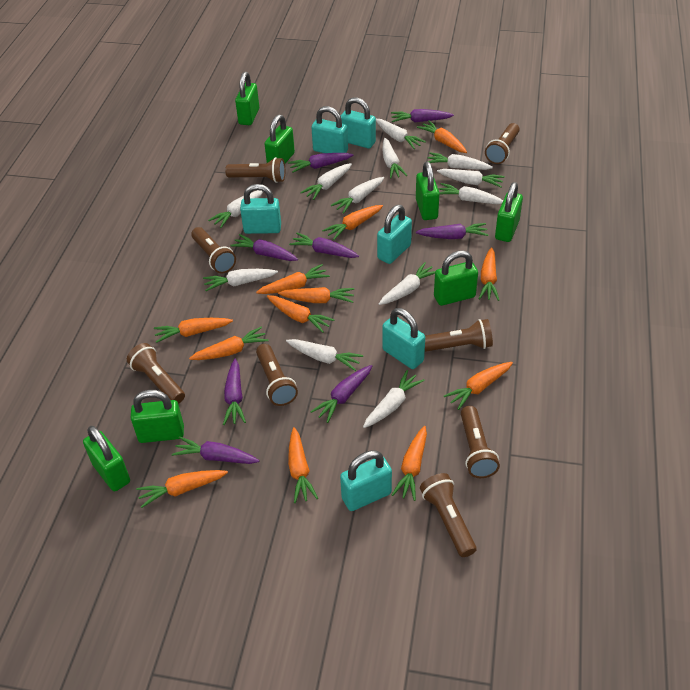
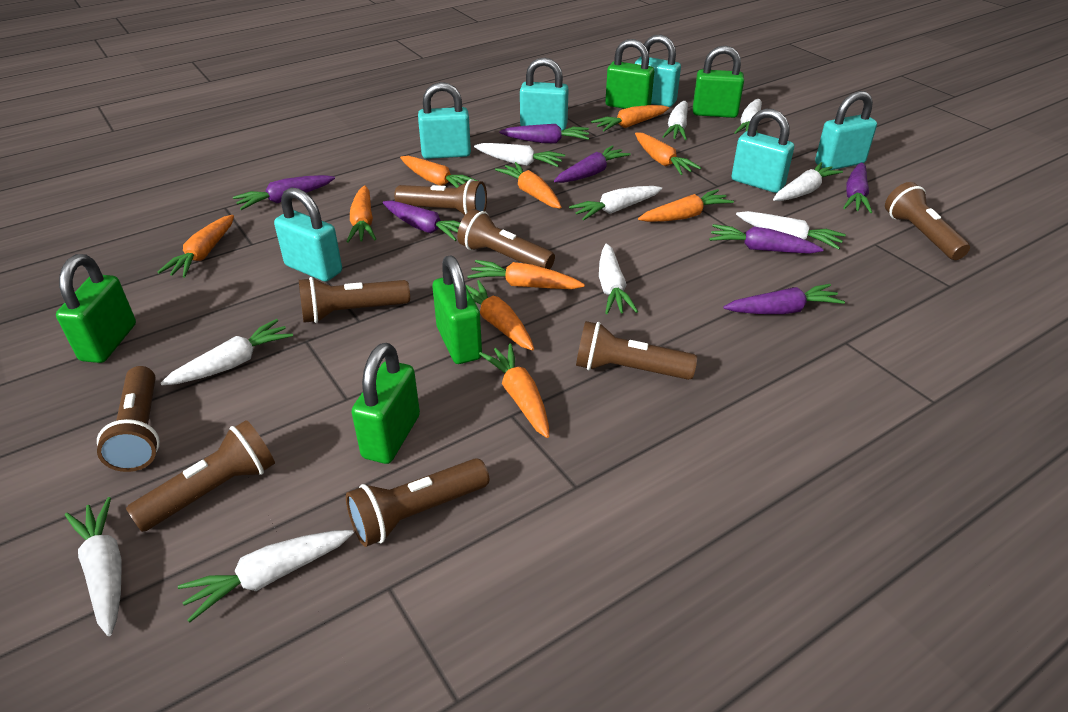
green padlock: 7 -> 5
orange carrot: 12 -> 10
purple carrot: 8 -> 7
white carrot: 12 -> 10

